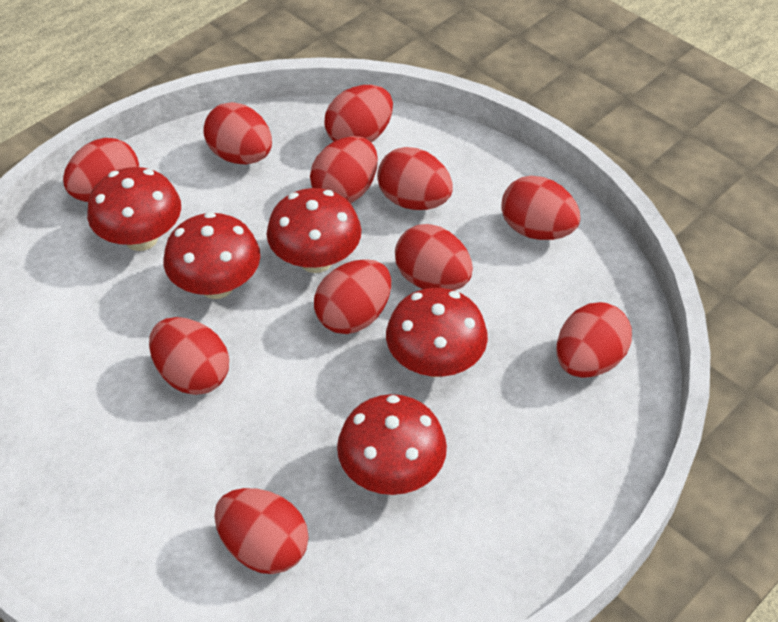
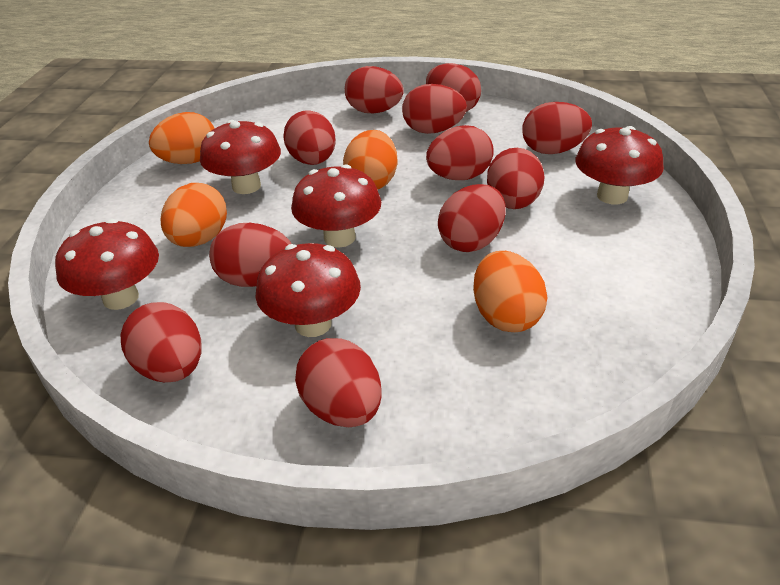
orange egg: 0 -> 4

